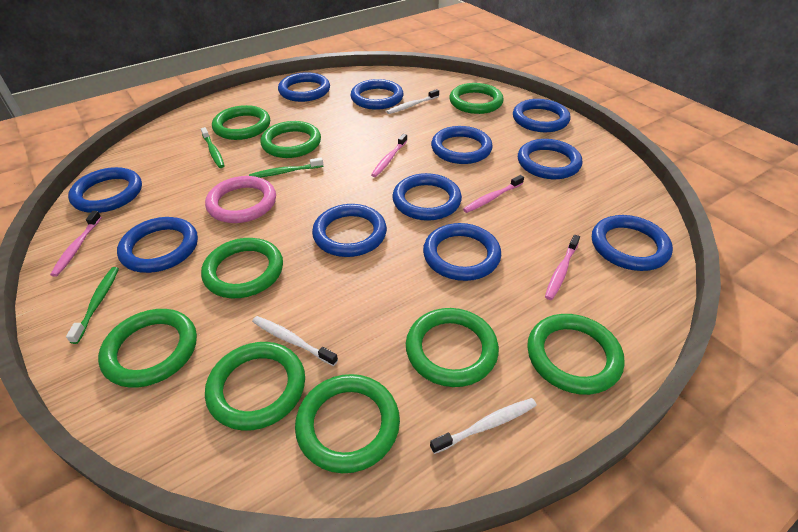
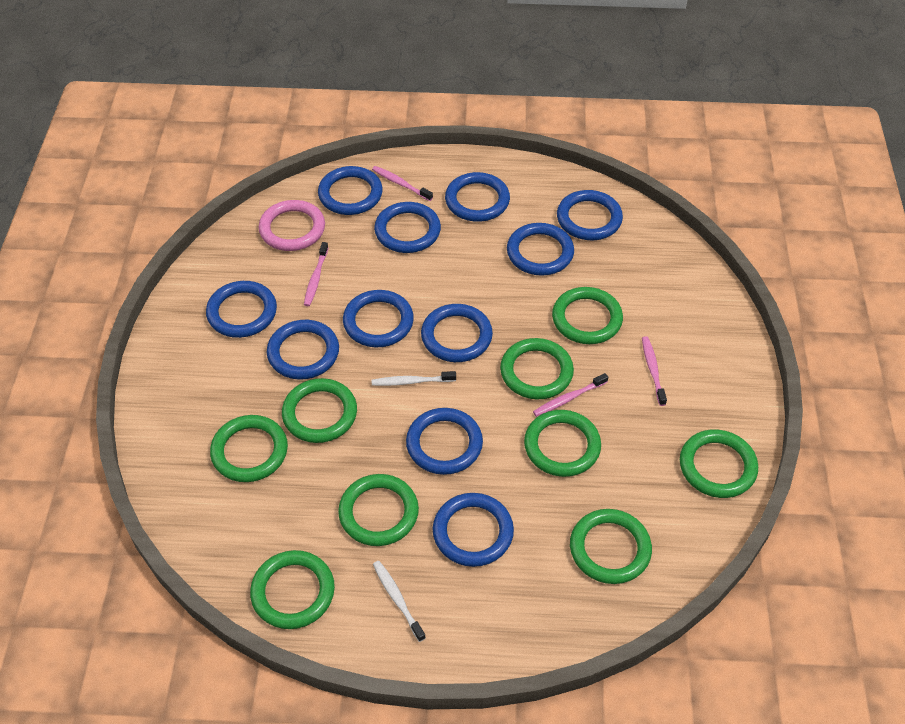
green toothbrush: 3 -> 0
white toothbrush: 3 -> 2

